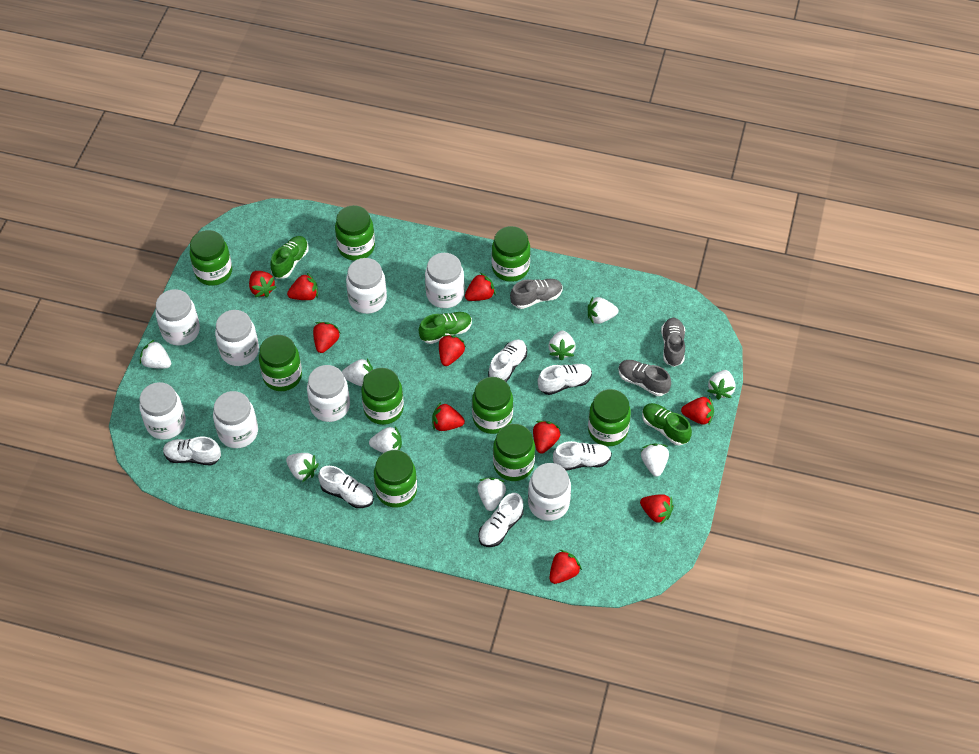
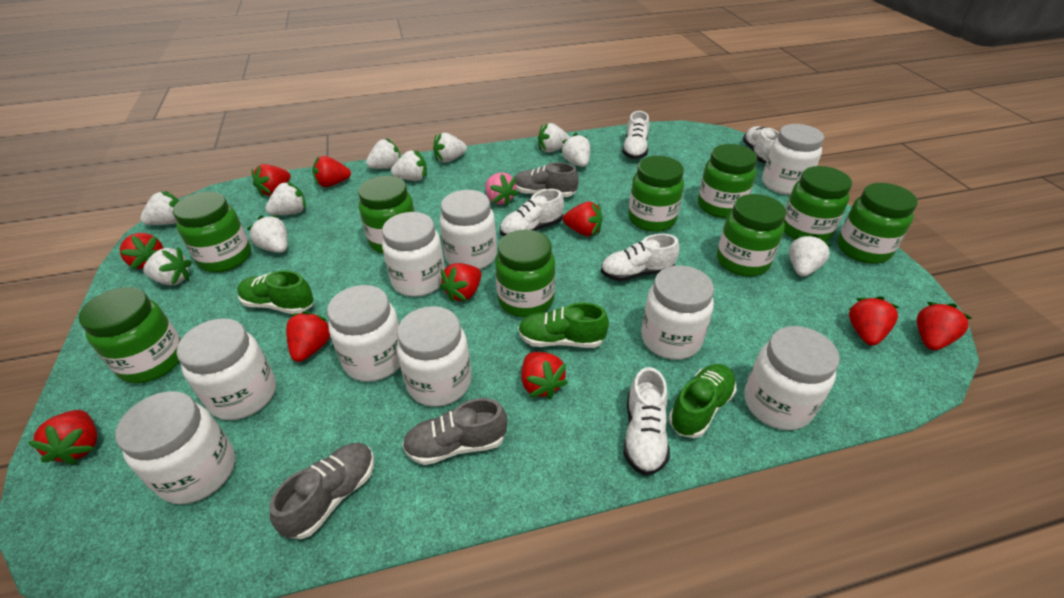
pink strawberry: 0 -> 1
white jar: 8 -> 9
white shoe: 6 -> 5
white strawberry: 9 -> 10

